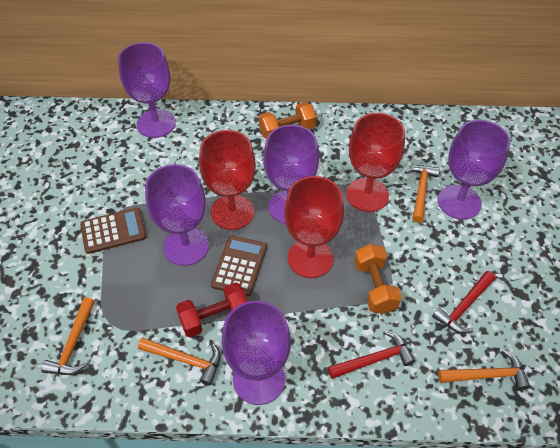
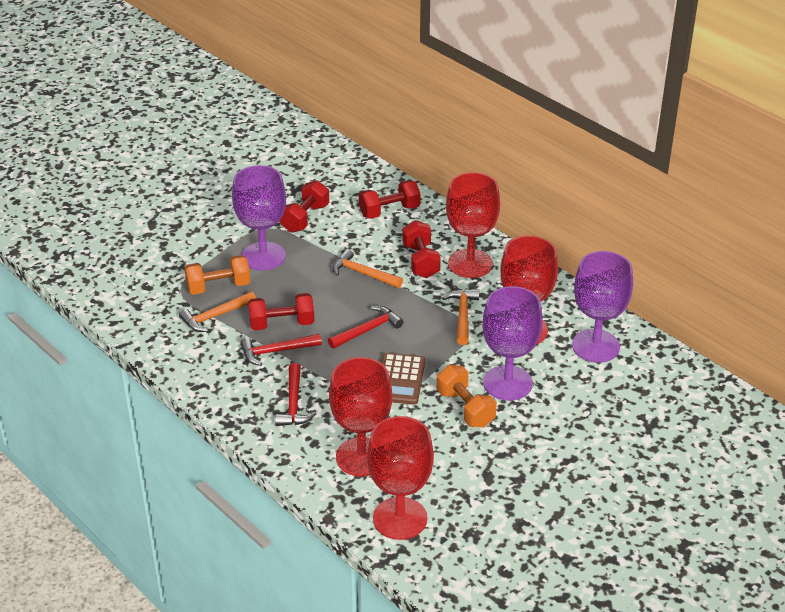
brown calculator: 2 -> 1
orange hammer: 4 -> 3
purple goblet: 5 -> 3
red dumbbell: 1 -> 4
red goblet: 3 -> 4
red hammer: 2 -> 3

